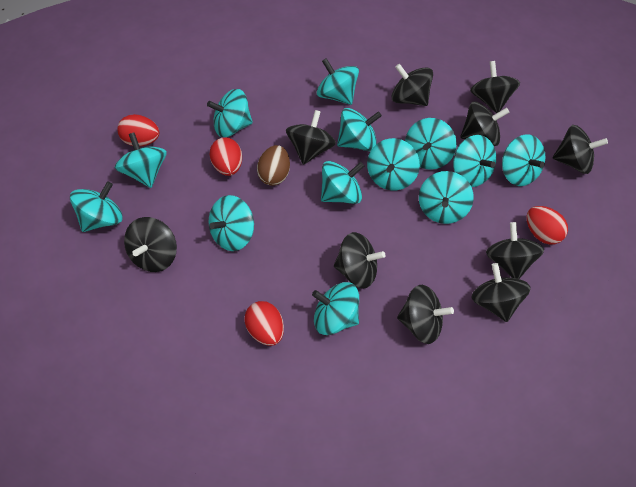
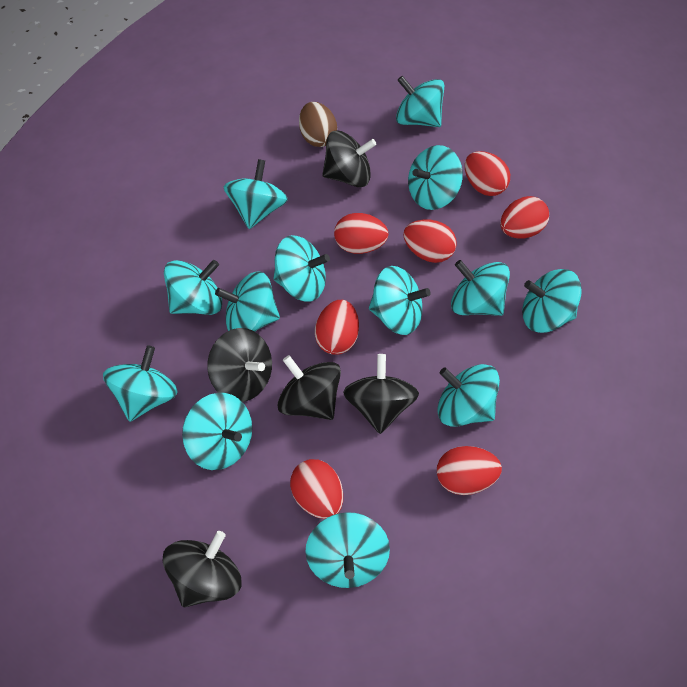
black spinning top: 10 -> 5
red egg: 4 -> 7

